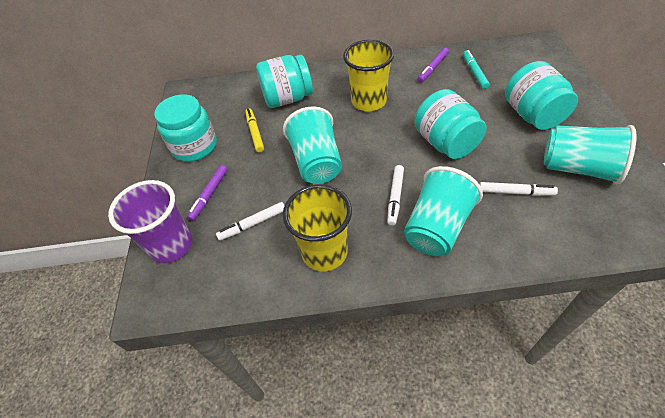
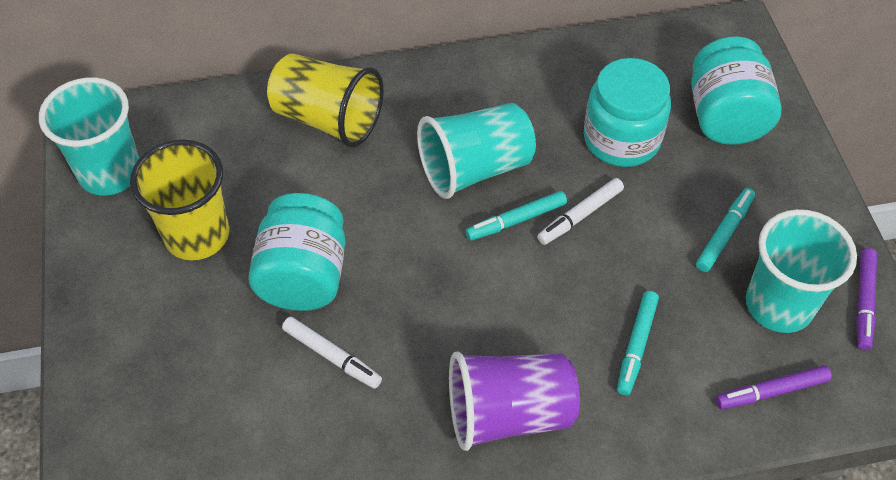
turquoise jar: 4 -> 3
turquoise marker: 1 -> 3
white marker: 3 -> 2
yellow marker: 1 -> 0

